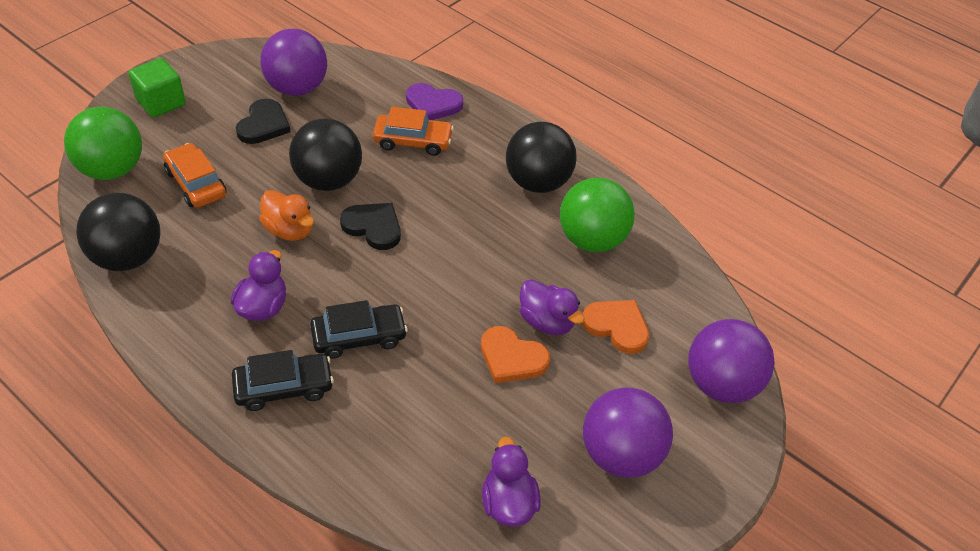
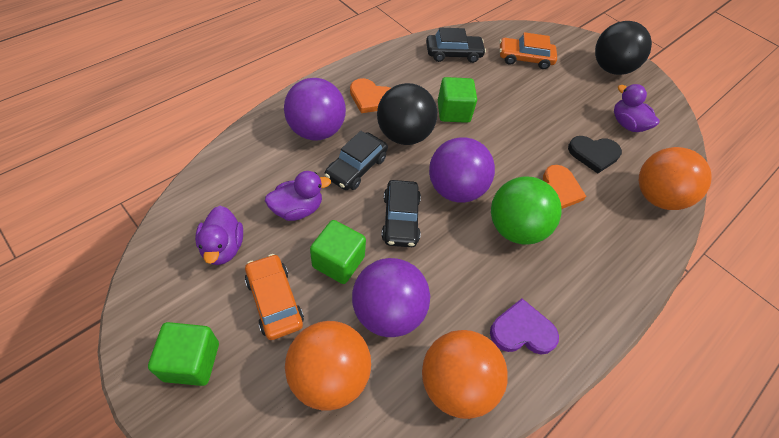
black ball: 3 -> 2
black car: 2 -> 3
black heart: 2 -> 1
green ball: 2 -> 1
green cube: 1 -> 3
orange ball: 0 -> 3
orange duck: 1 -> 0

